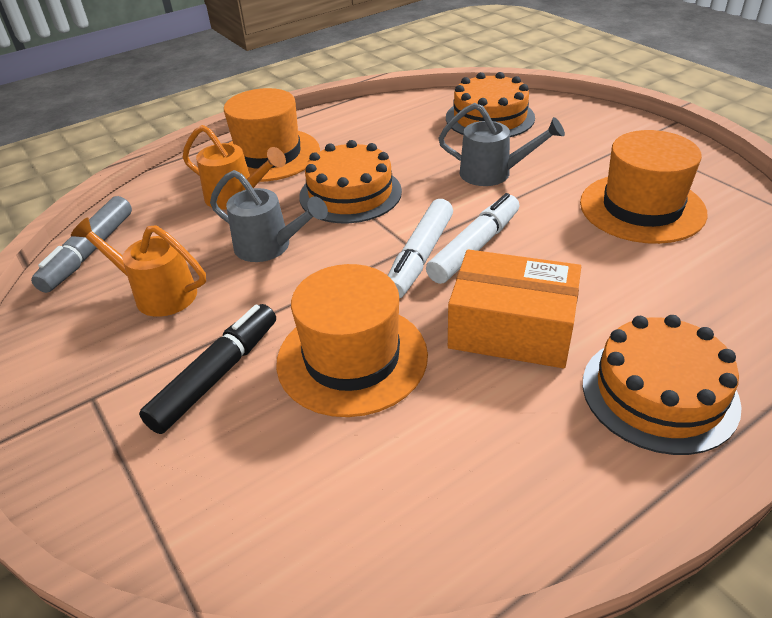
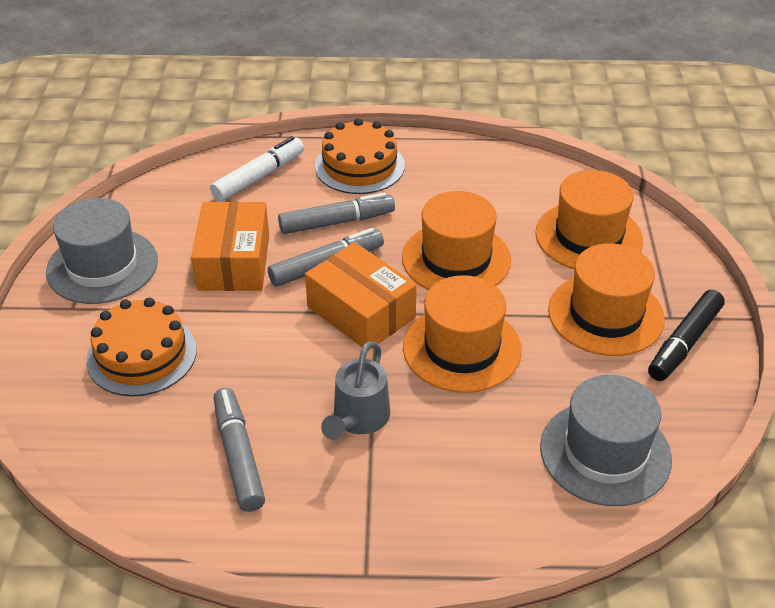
grey hat: 0 -> 2
grey marker: 1 -> 3
grey watering can: 2 -> 1
orange box: 1 -> 2
orange cake: 3 -> 2
orange hat: 3 -> 4
orange watering can: 2 -> 0
white marker: 2 -> 1

